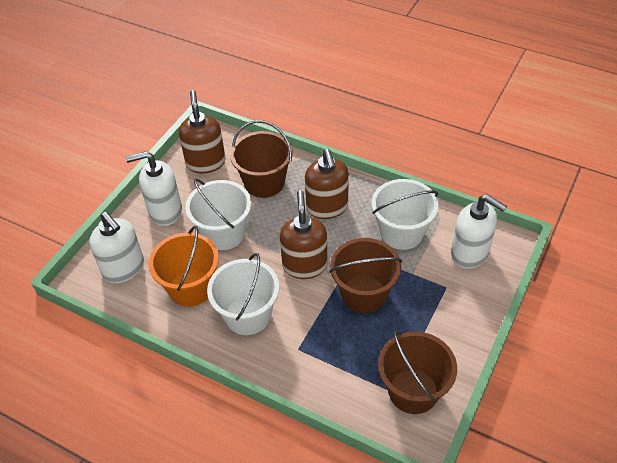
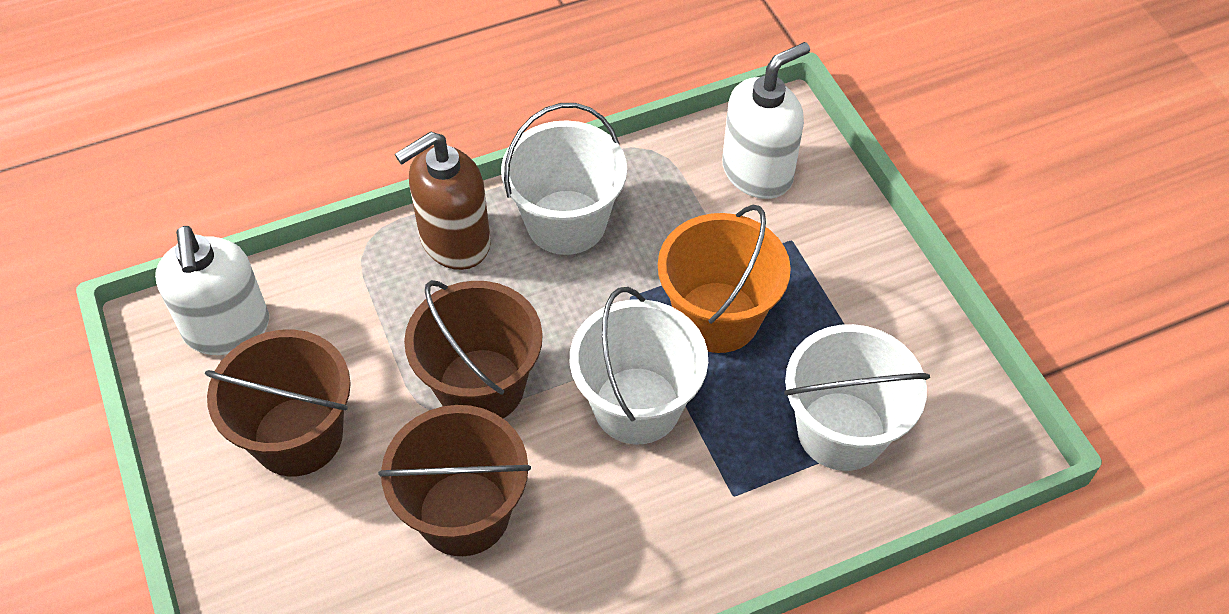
brown soap dispenser: 3 -> 1
white soap dispenser: 3 -> 2

